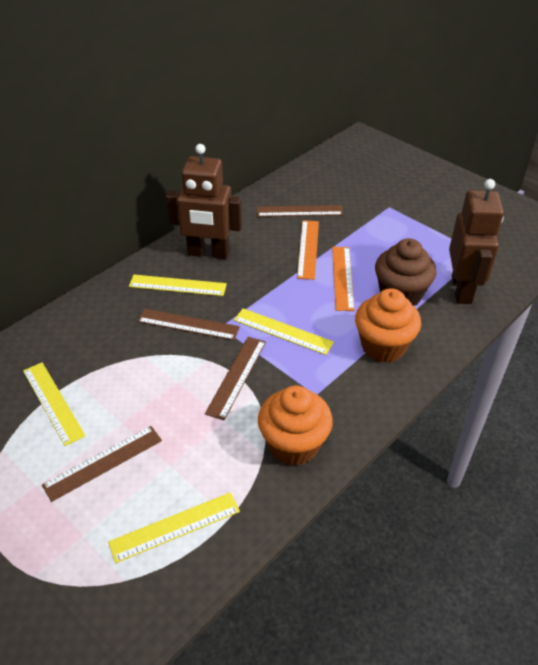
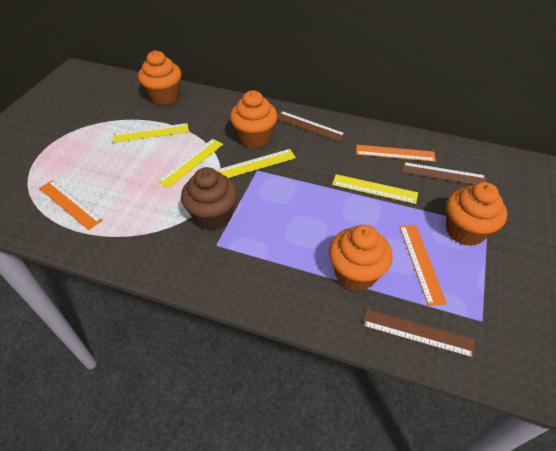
brown robot: 2 -> 0
brown ruler: 4 -> 3
orange cupcake: 2 -> 4
orange ruler: 2 -> 3

